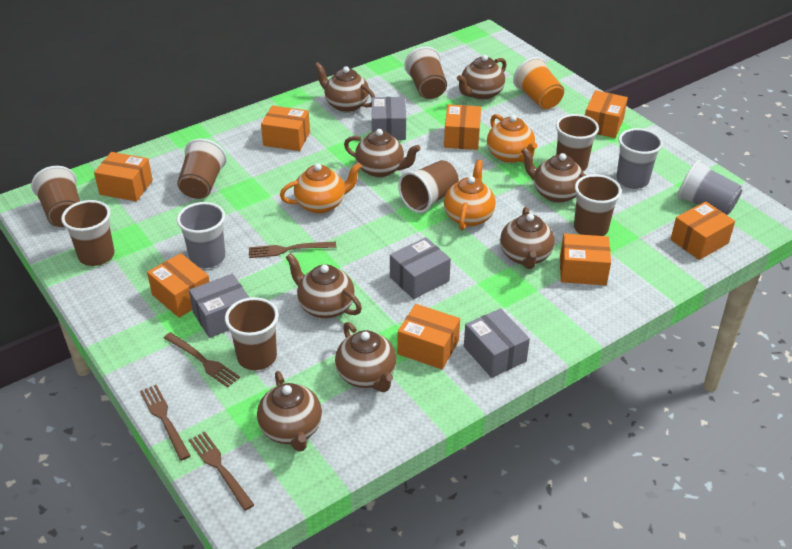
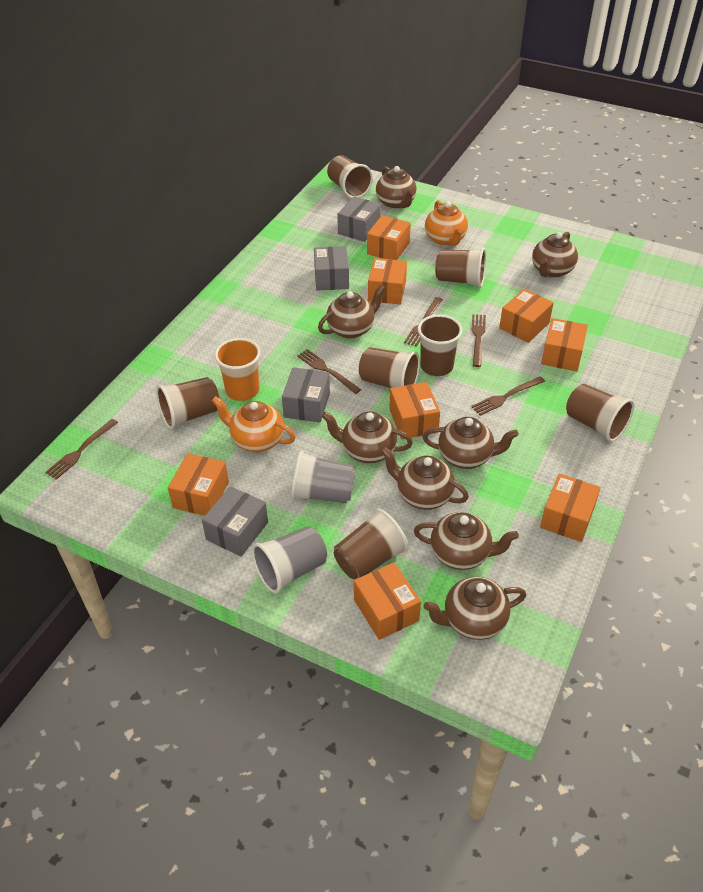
brown cup: 8 -> 7
brown fork: 4 -> 5
grey cup: 3 -> 2
orange teapot: 3 -> 2

